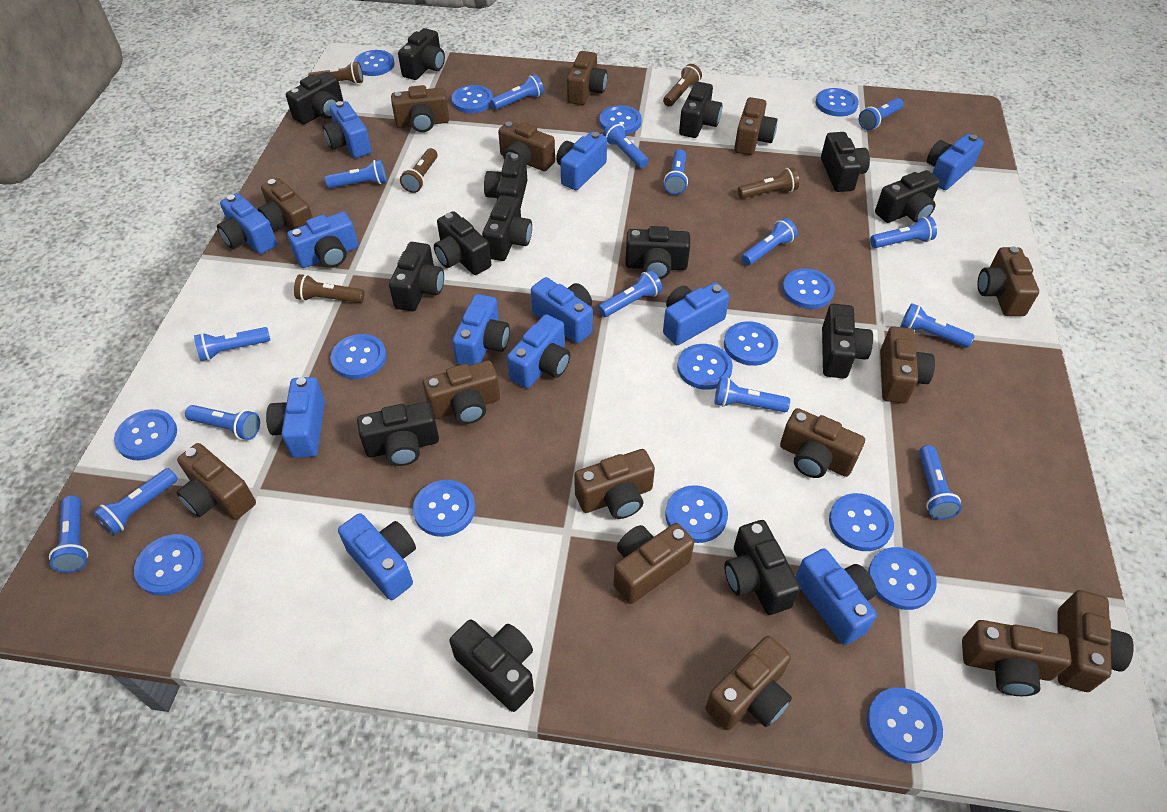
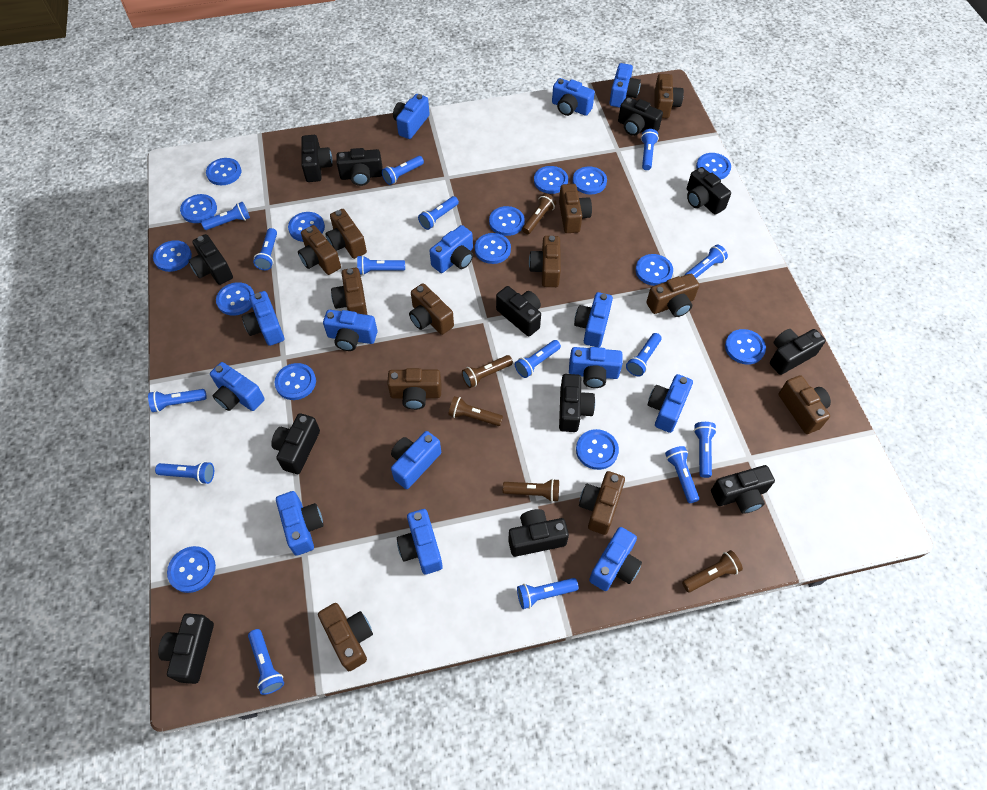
black camera: 14 -> 12
blue camera: 12 -> 14
brown camera: 15 -> 12

